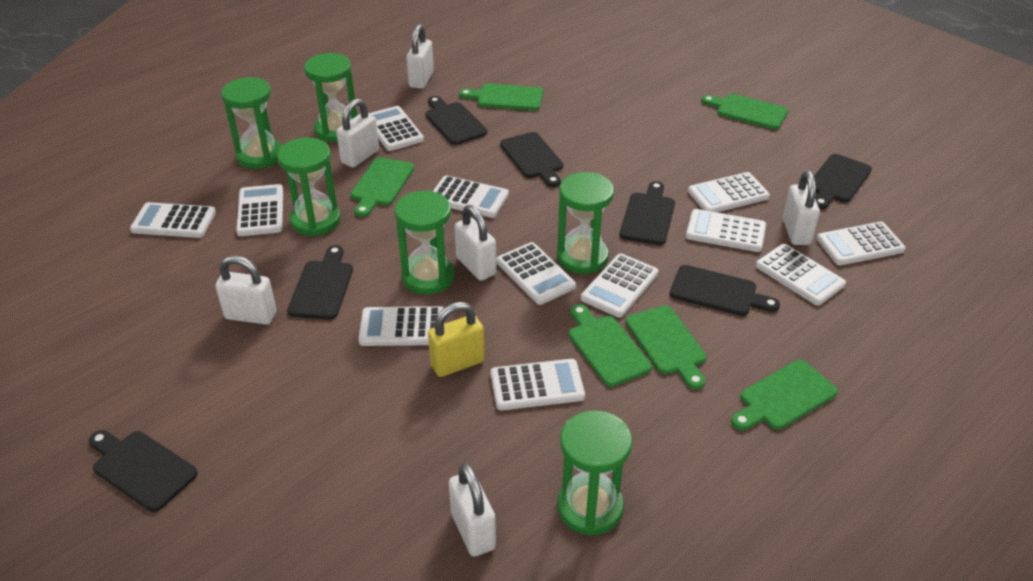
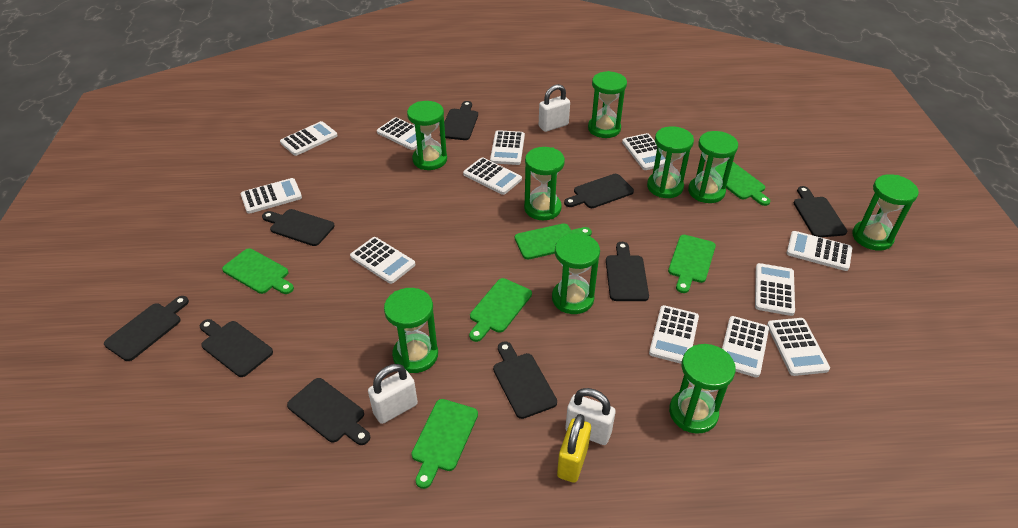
black cutting board: 7 -> 9
green hourglass: 6 -> 9
white padlock: 6 -> 3

